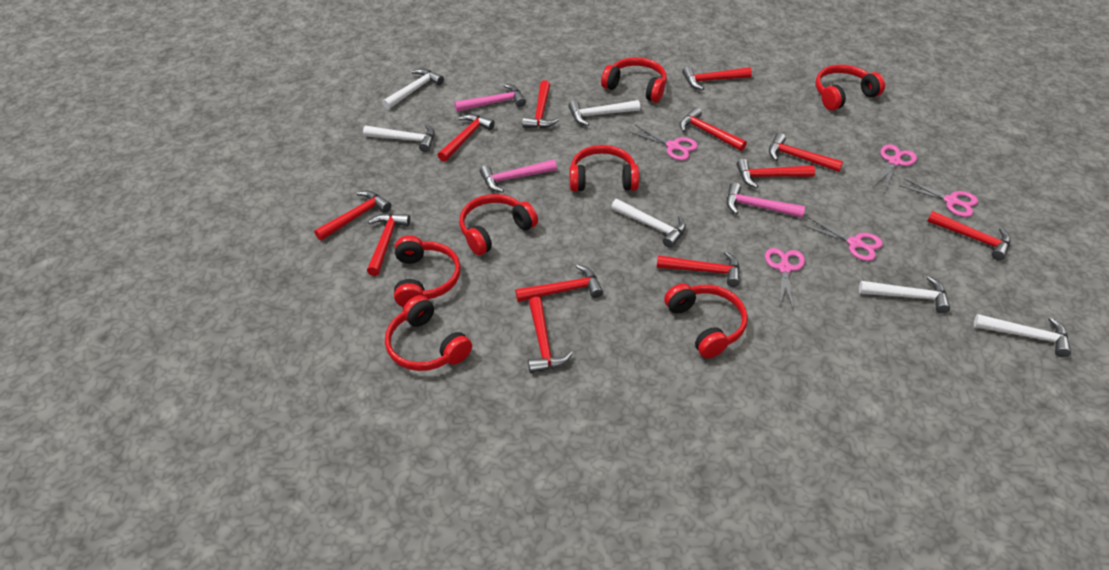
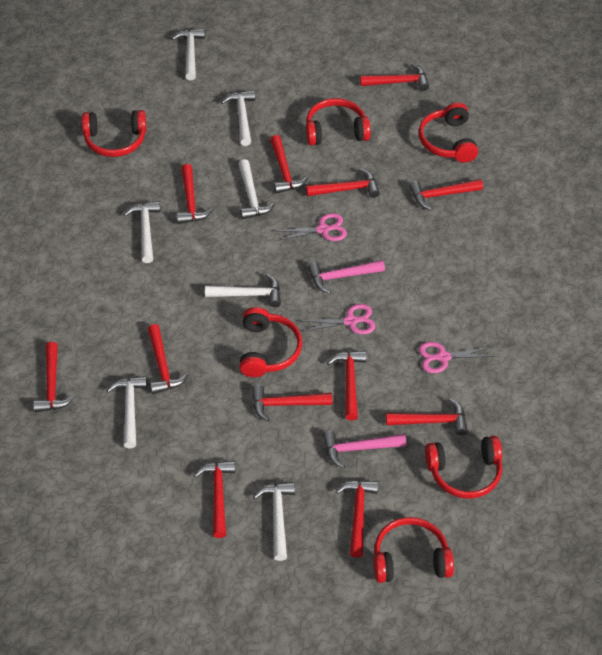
pink hammer: 3 -> 2
pink scissors: 5 -> 3
red headphones: 7 -> 6
white hammer: 6 -> 7

